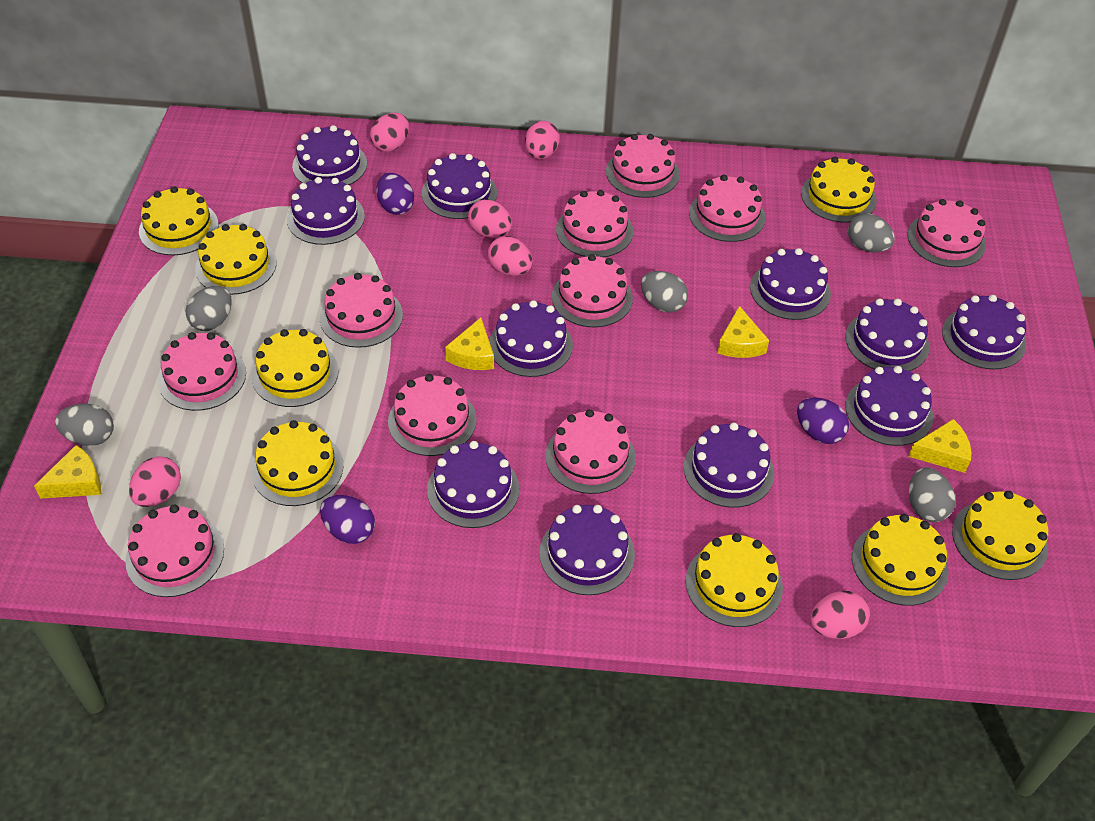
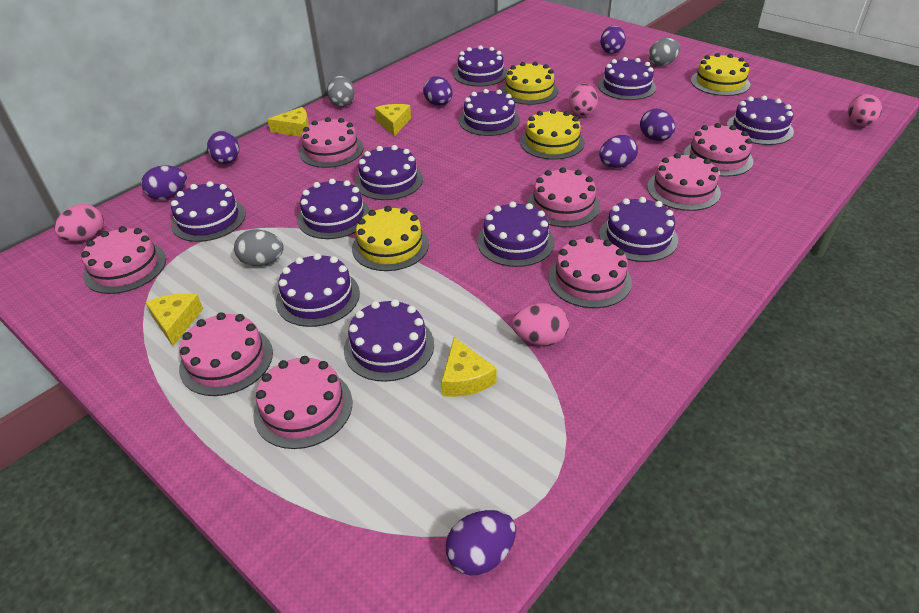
grey egg: 5 -> 3
pink cake: 10 -> 8
pink egg: 6 -> 4
purple egg: 3 -> 7
yellow cake: 8 -> 4

